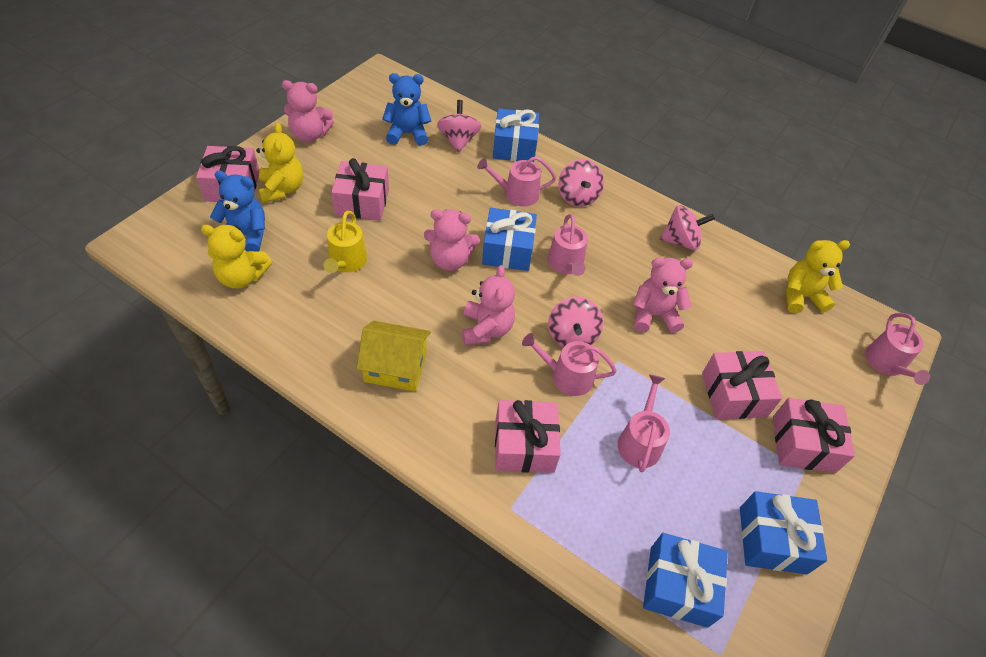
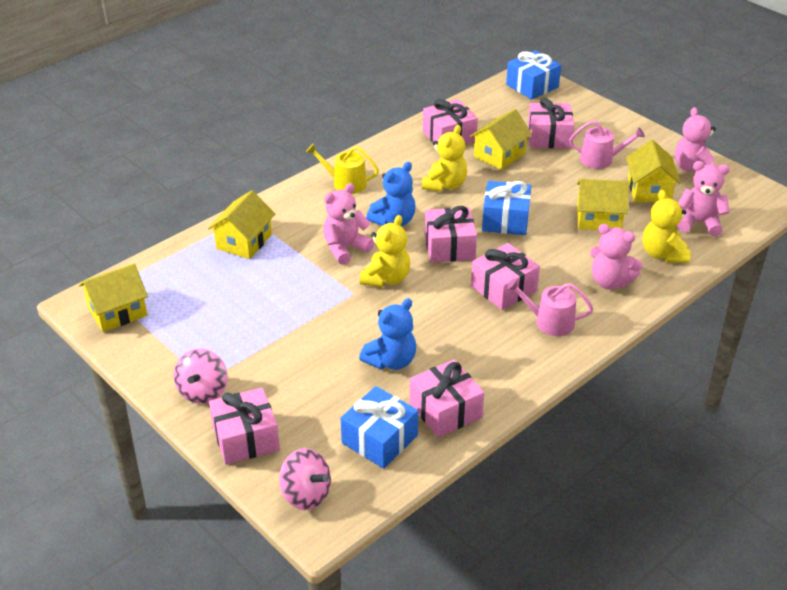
blue gift: 4 -> 3
pink gift: 5 -> 6
pink spinning top: 4 -> 2
pink watering can: 5 -> 2
yellow house: 1 -> 5

